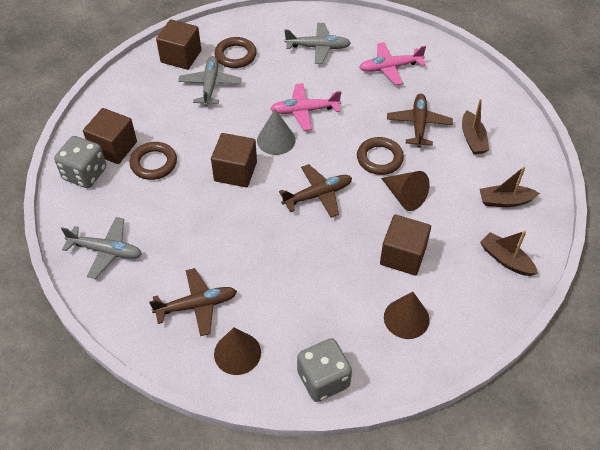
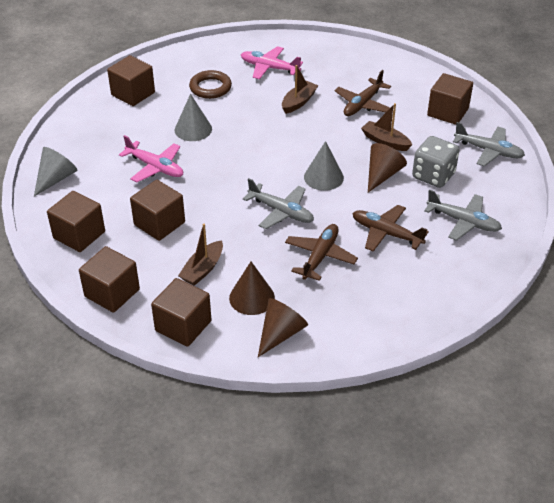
brown cube: 4 -> 6
brown ring: 3 -> 1
grey cone: 1 -> 3
grey dice: 2 -> 1

